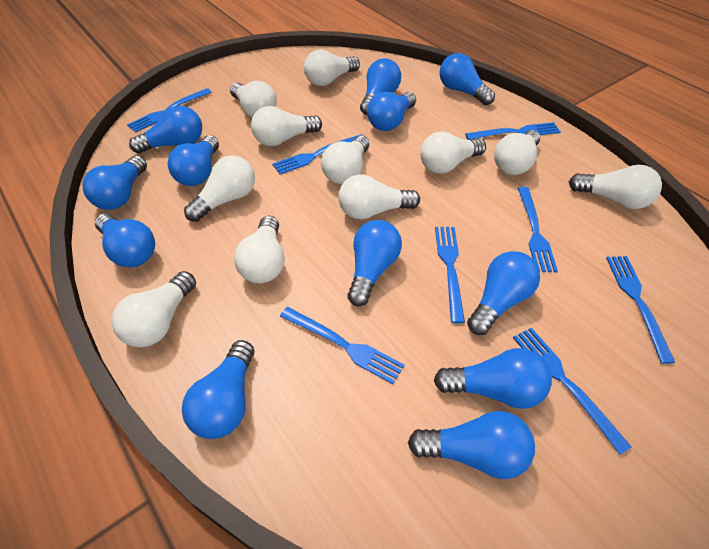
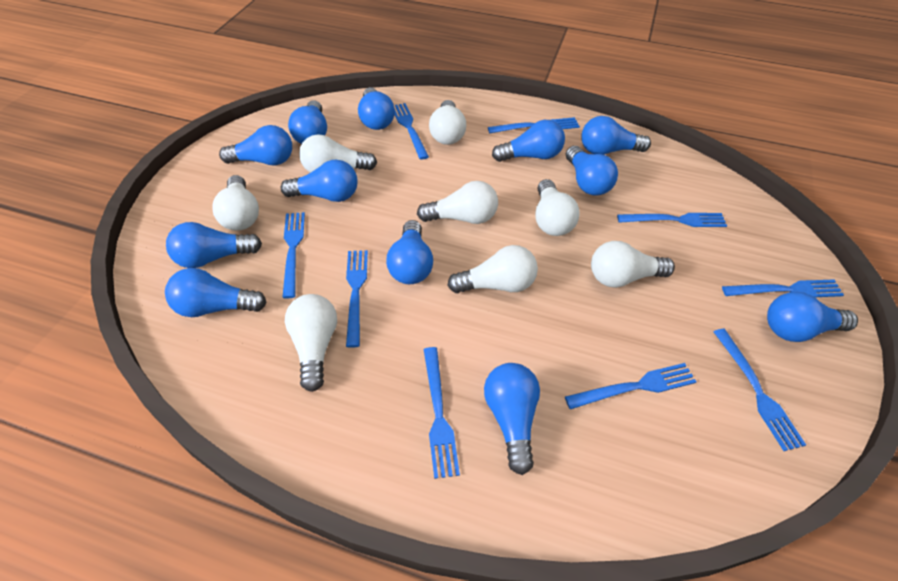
blue fork: 8 -> 9
white light bulb: 11 -> 8

